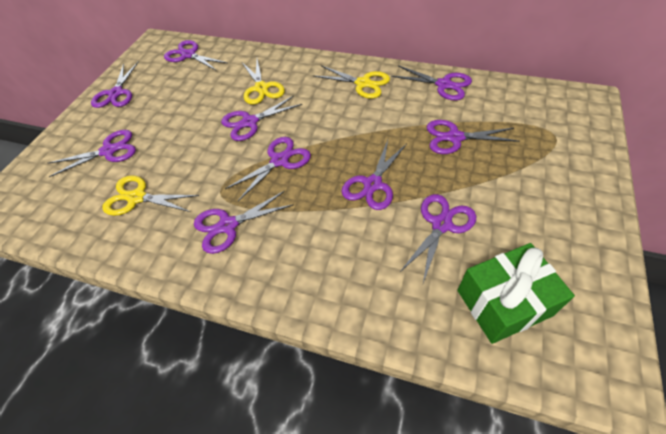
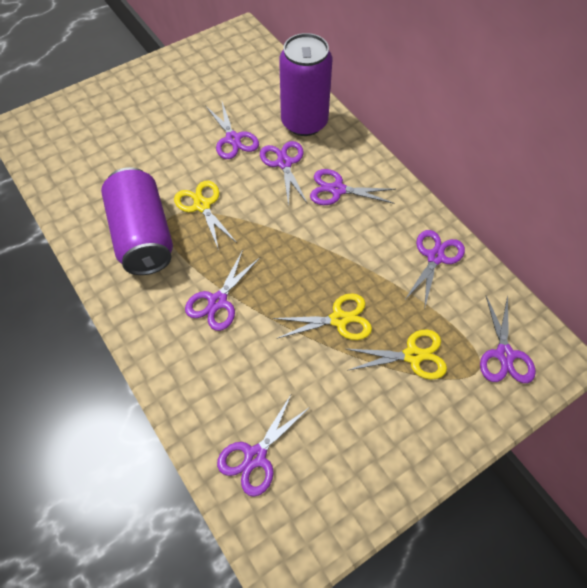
green gift: 1 -> 0
purple can: 0 -> 2
purple scissors: 10 -> 7

